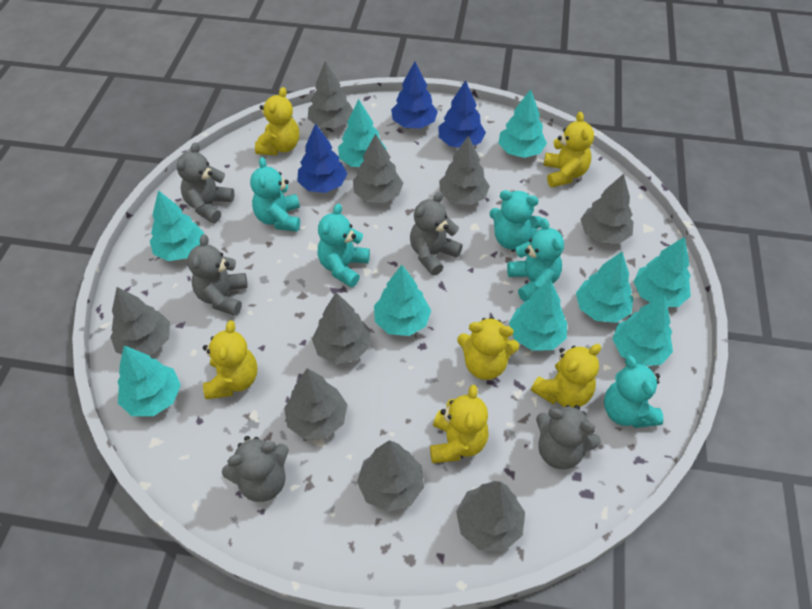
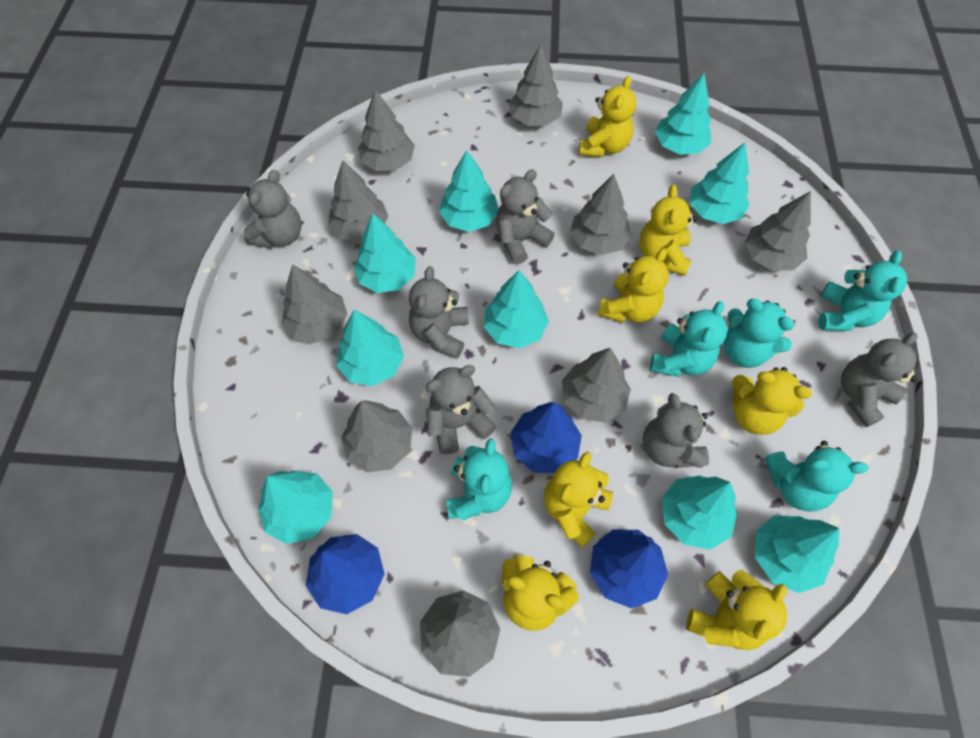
grey teddy bear: 5 -> 6
yellow teddy bear: 6 -> 7

